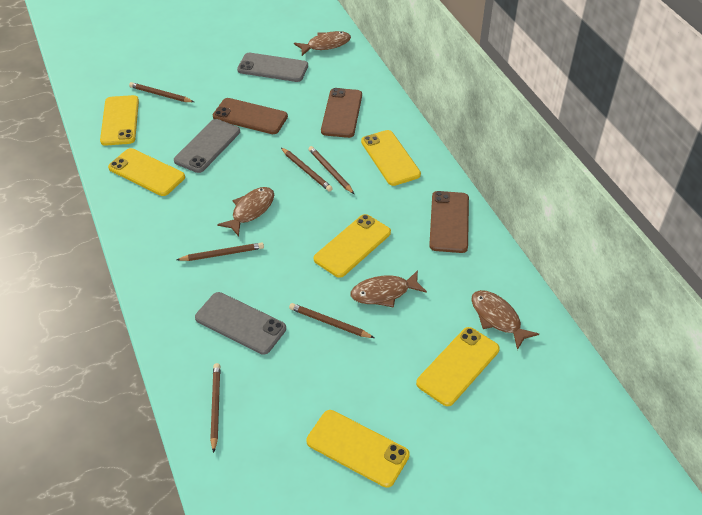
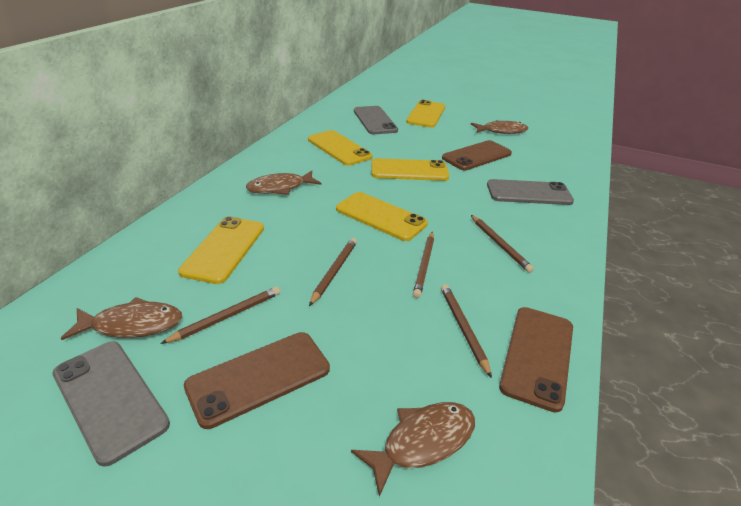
brown pencil: 6 -> 5
yellow phone: 6 -> 5

